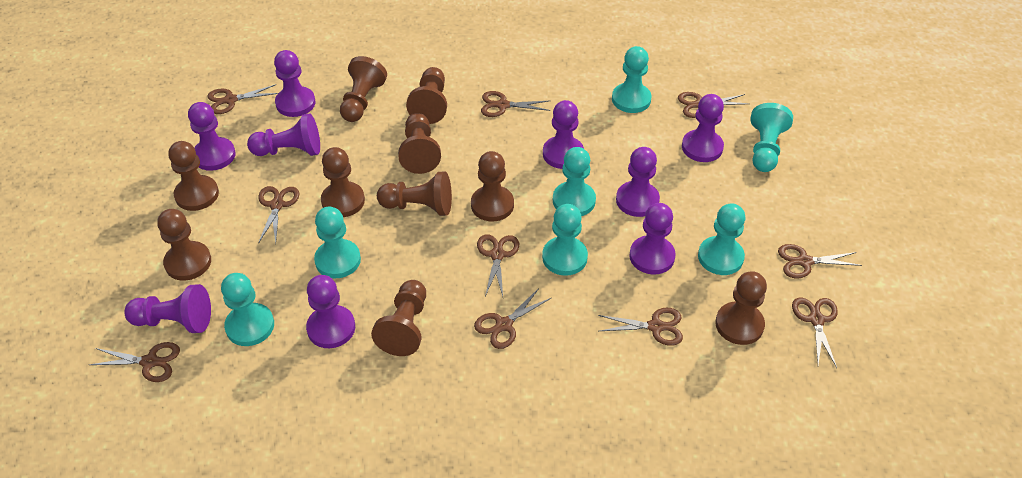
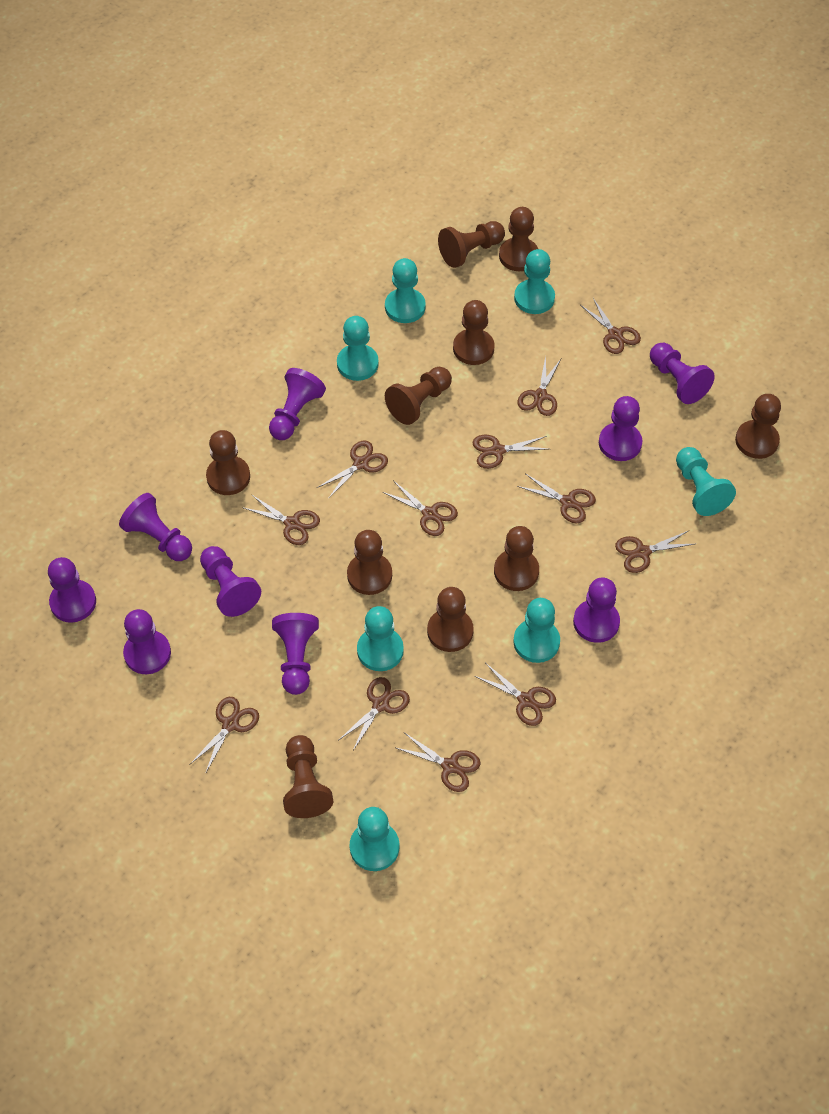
brown scissors: 10 -> 12

